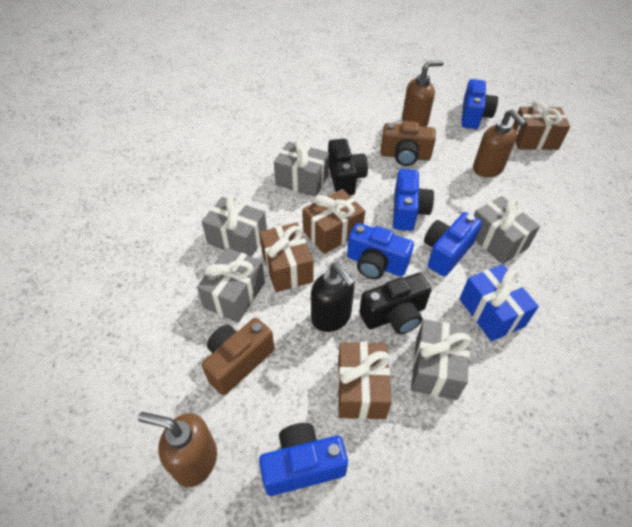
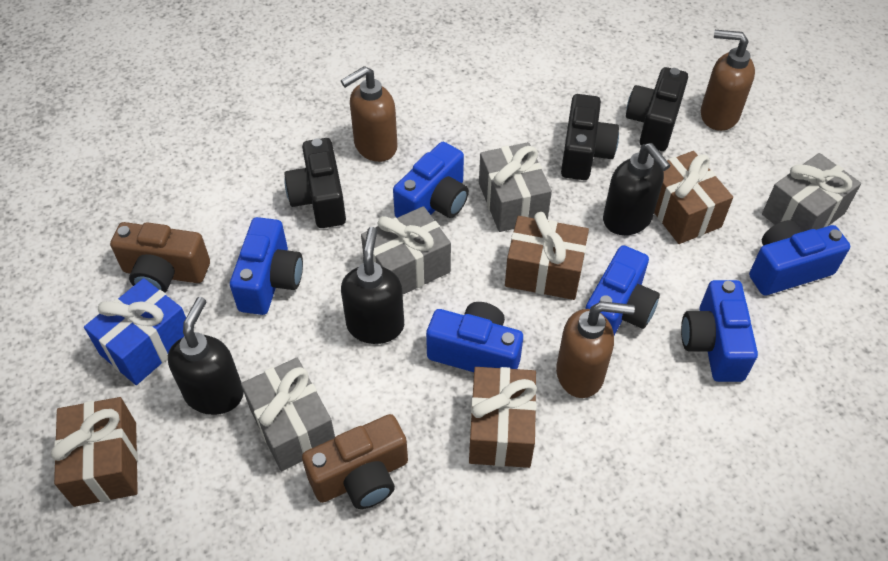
black camera: 2 -> 3
black soap dispenser: 1 -> 3
blue camera: 5 -> 6
grey gift: 5 -> 4

